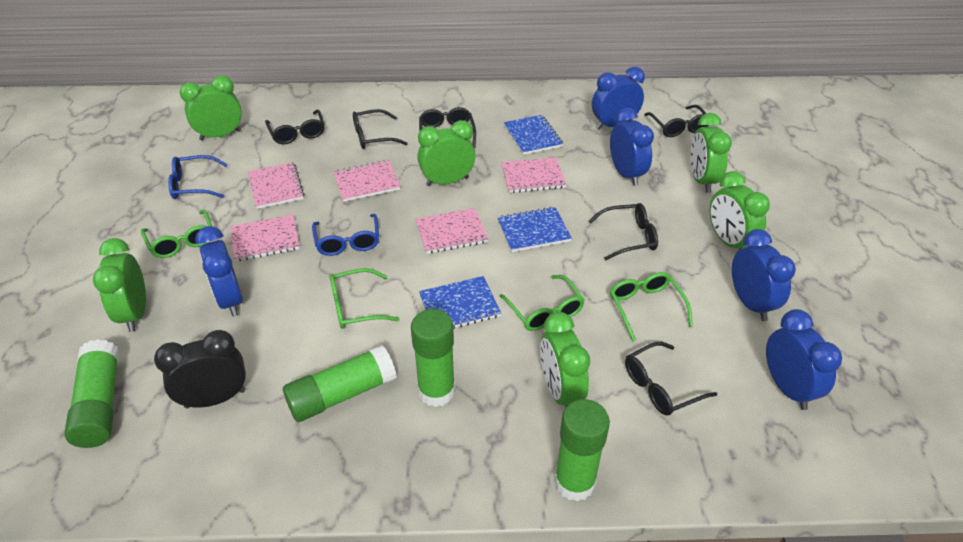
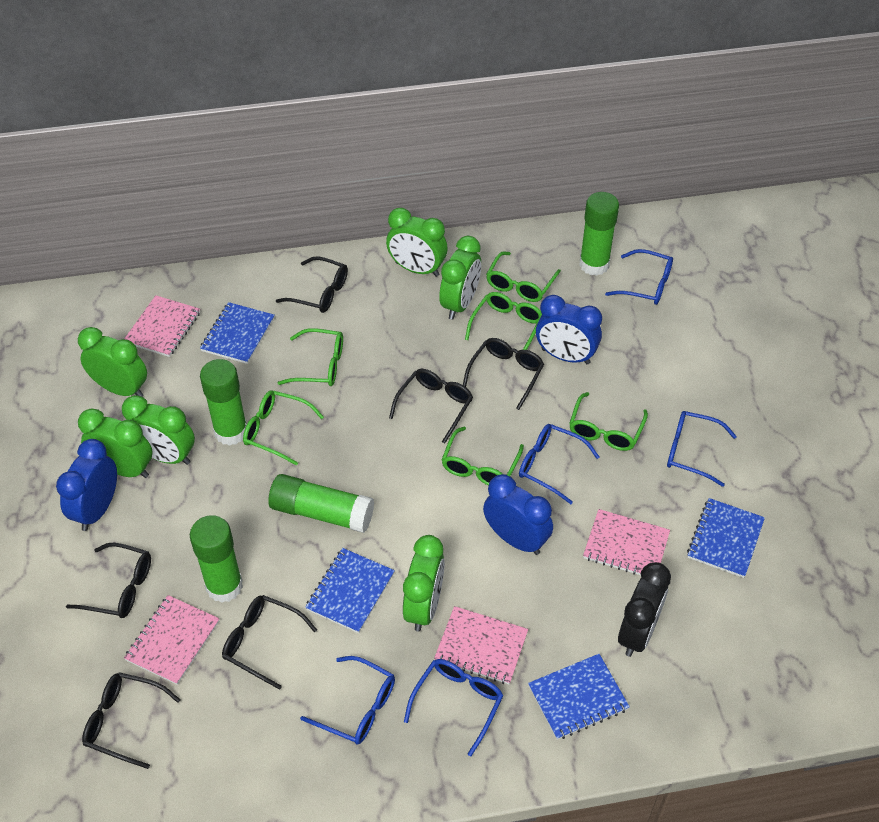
blue clock: 5 -> 3
blue glasses: 2 -> 5
blue notebook: 3 -> 4
green glasses: 4 -> 6
pink notebook: 5 -> 4

